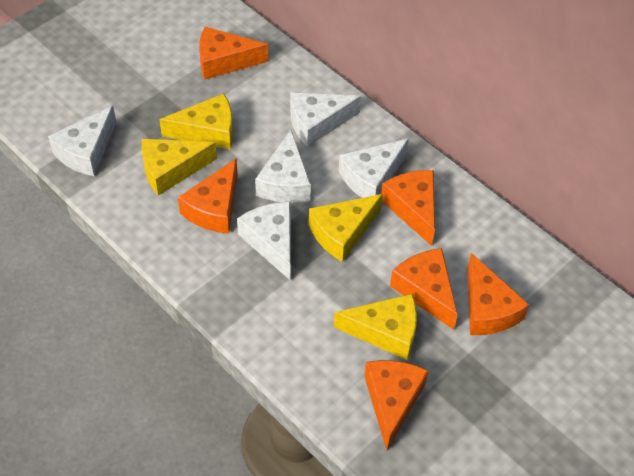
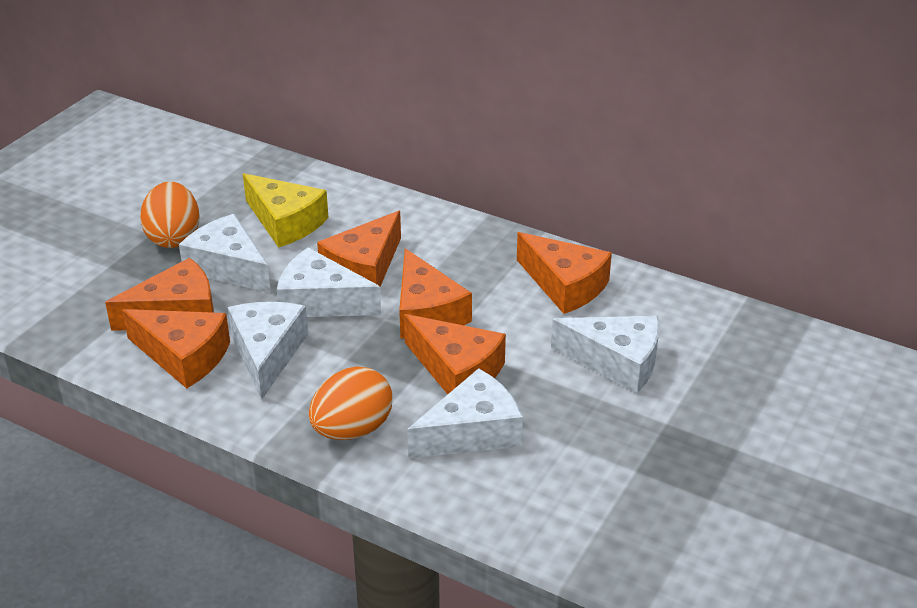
orange egg: 0 -> 2
yellow cheese: 4 -> 1

